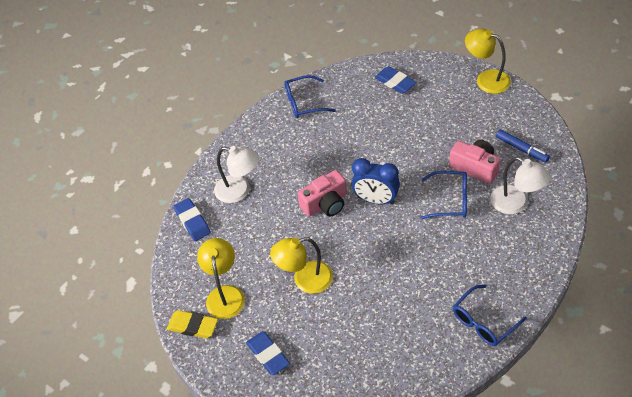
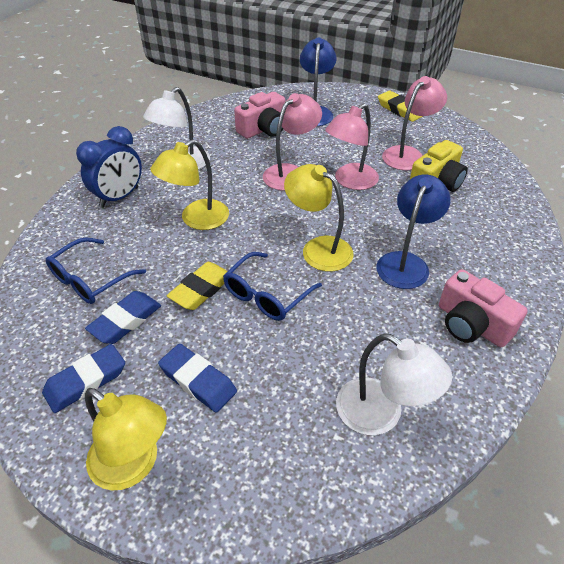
blue glasses: 3 -> 2
blue lamp: 0 -> 2
blue marker: 1 -> 0
pink lamp: 0 -> 3
yellow camera: 0 -> 1
yellow eraser: 1 -> 2

